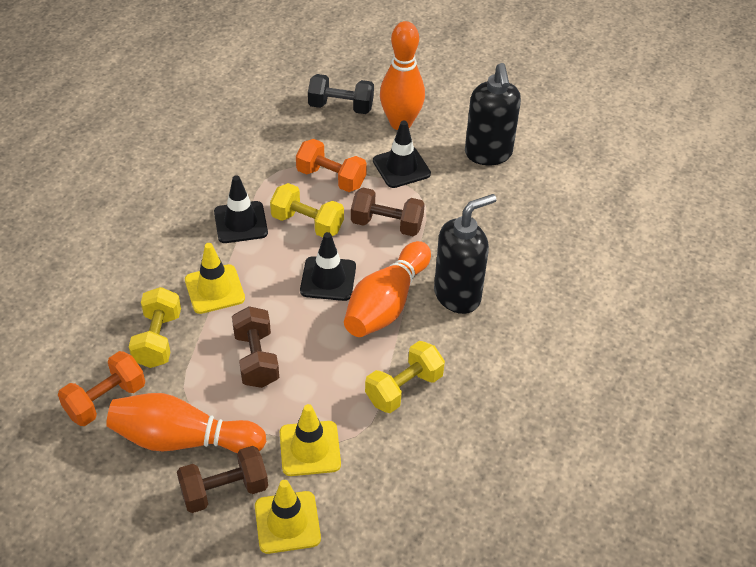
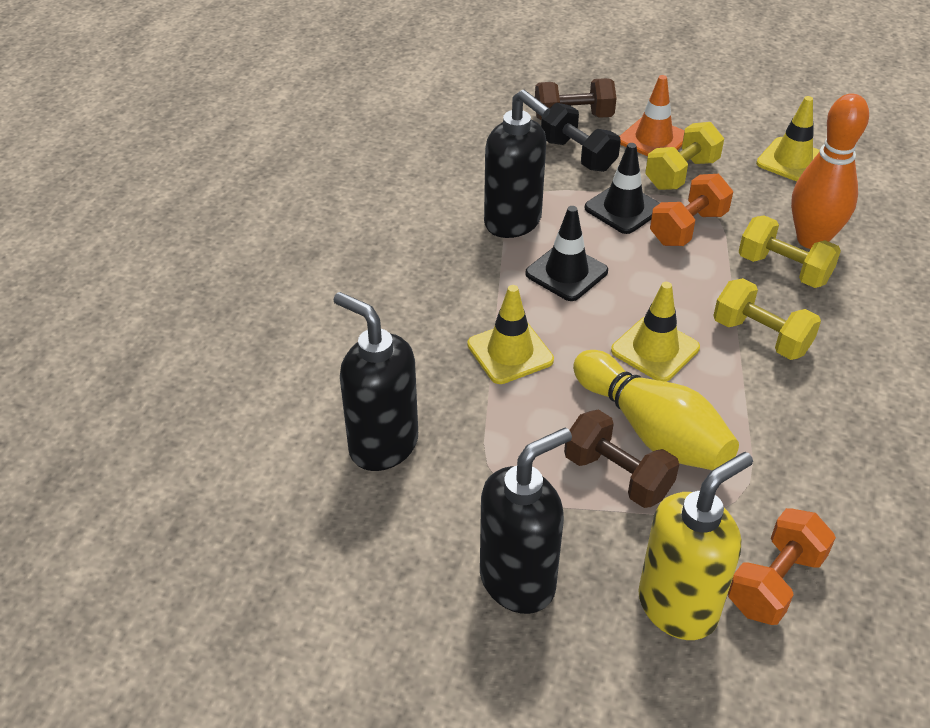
black soap dispenser: 2 -> 3
black traffic cone: 3 -> 2
brown dumbbell: 3 -> 2
orange bowling pin: 3 -> 1
orange traffic cone: 0 -> 1
yellow bowling pin: 0 -> 1
yellow soap dispenser: 0 -> 1

